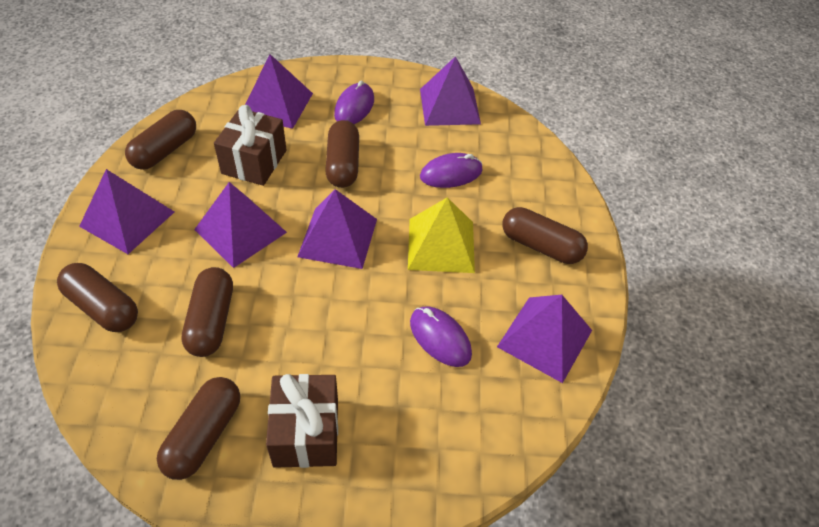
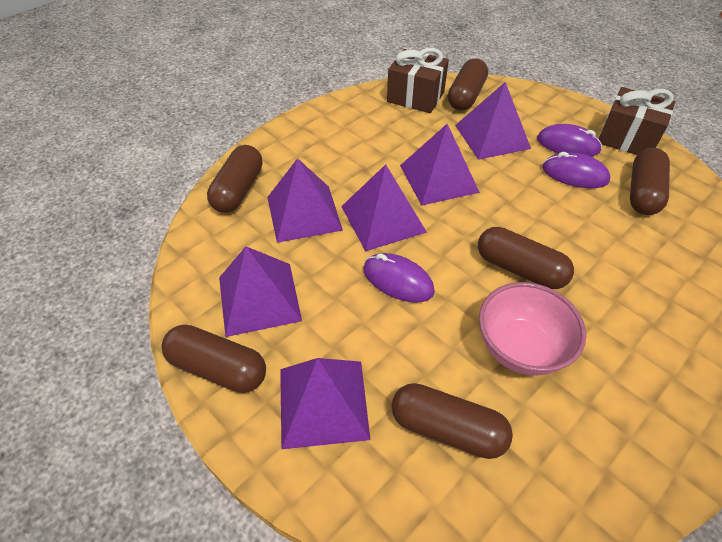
pink bowl: 0 -> 1
yellow pyramid: 1 -> 0

